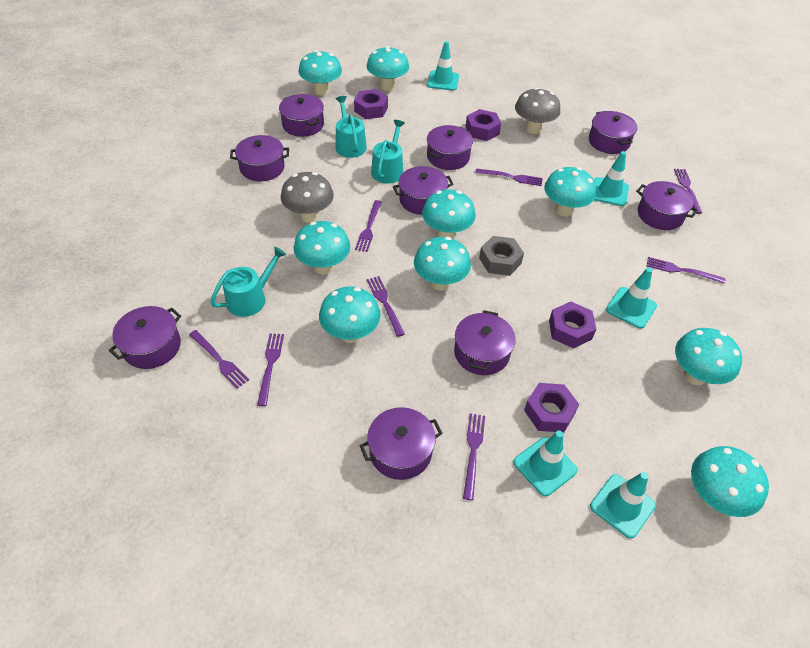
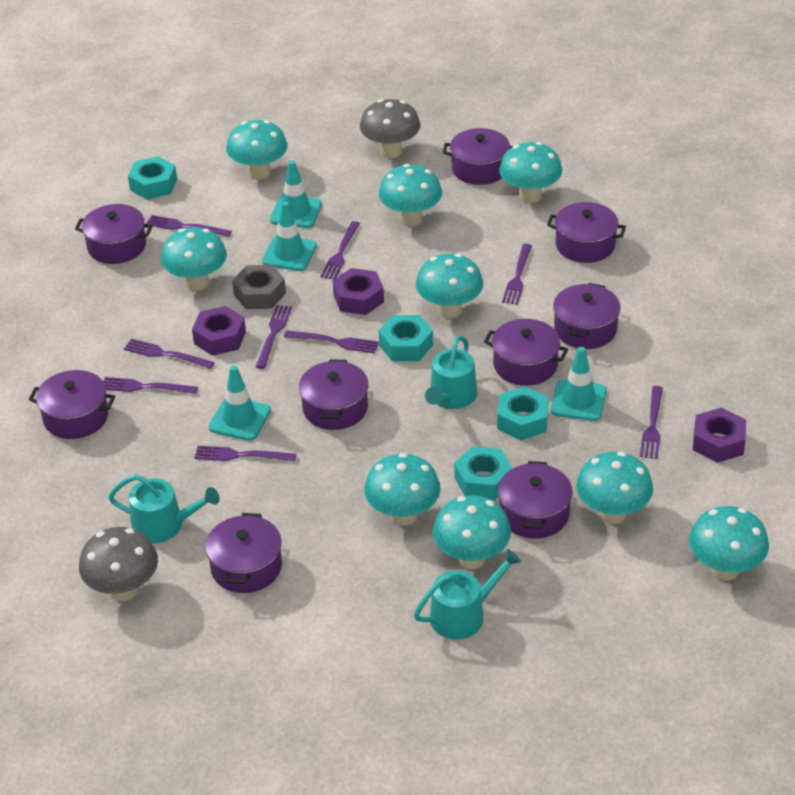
purple fork: 8 -> 9
purple nut: 4 -> 3
turquoise nut: 0 -> 4
turquoise traffic cone: 5 -> 4

